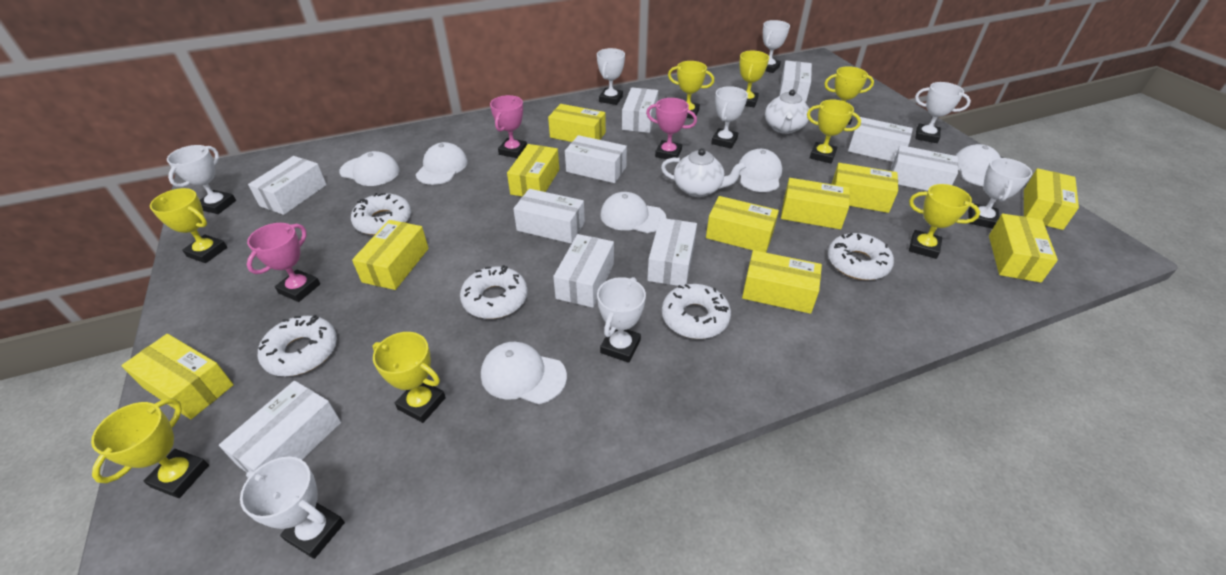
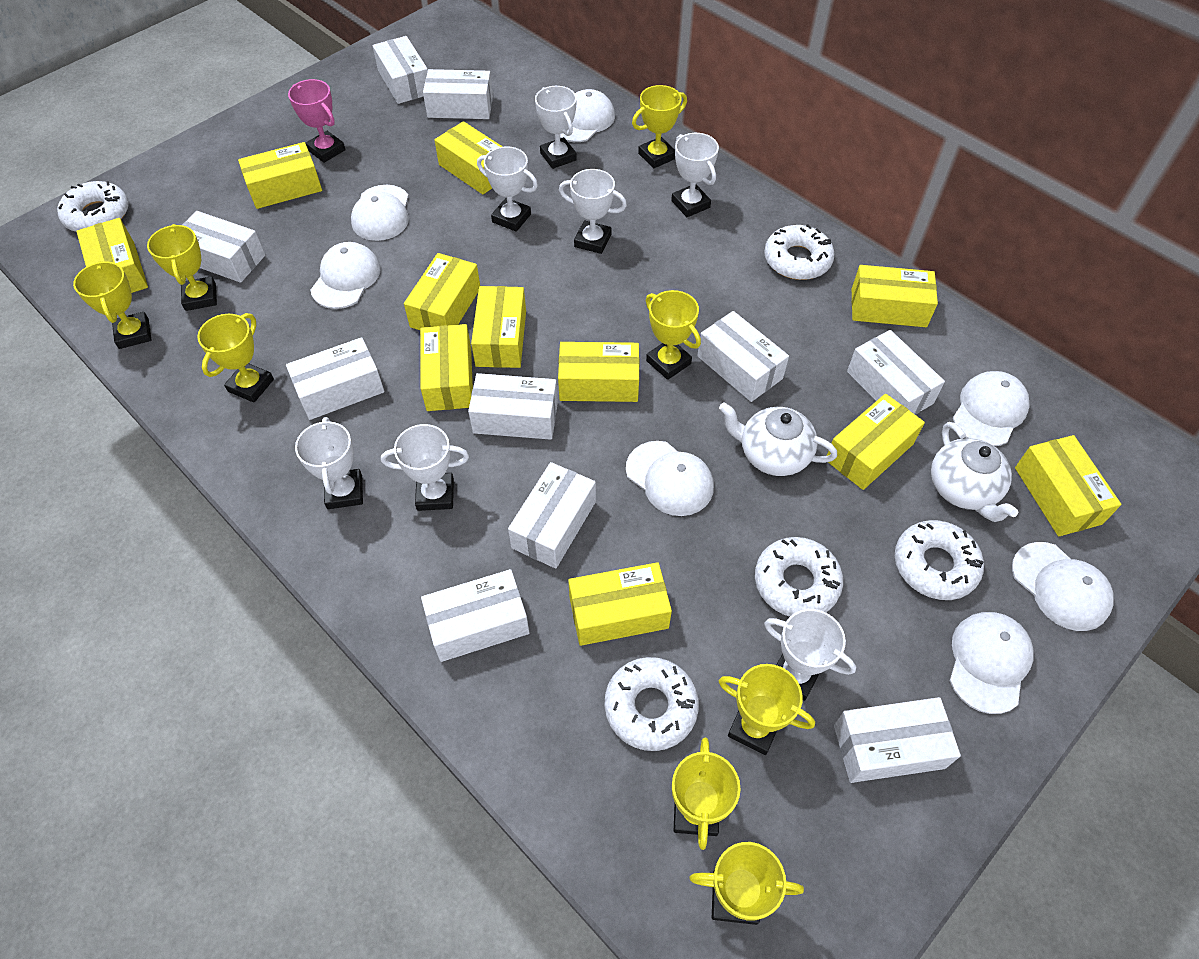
pink trophy: 3 -> 1
white cap: 6 -> 7
white trophy: 8 -> 7
yellow box: 10 -> 11

